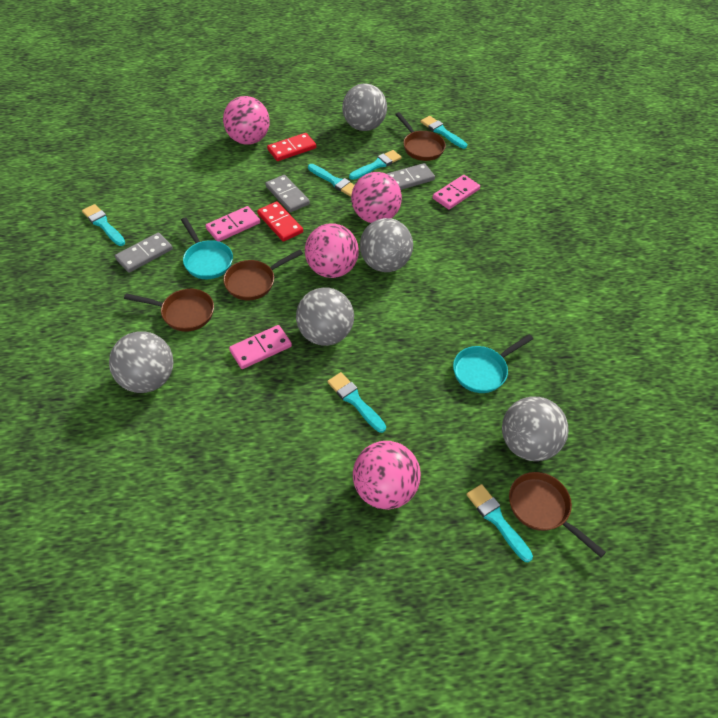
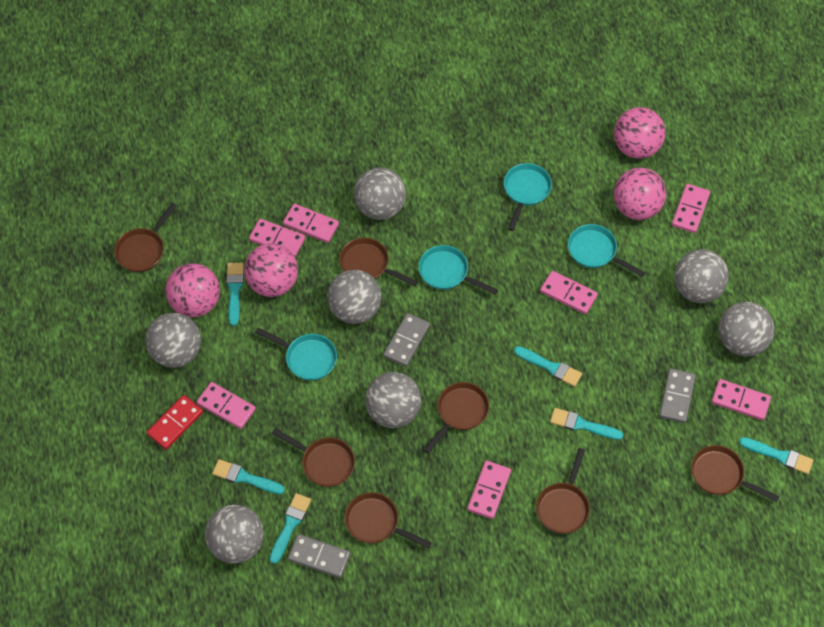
brown pan: 4 -> 7
grey ball: 5 -> 7
pink domino: 3 -> 7
red domino: 2 -> 1
turquoise pan: 2 -> 4

